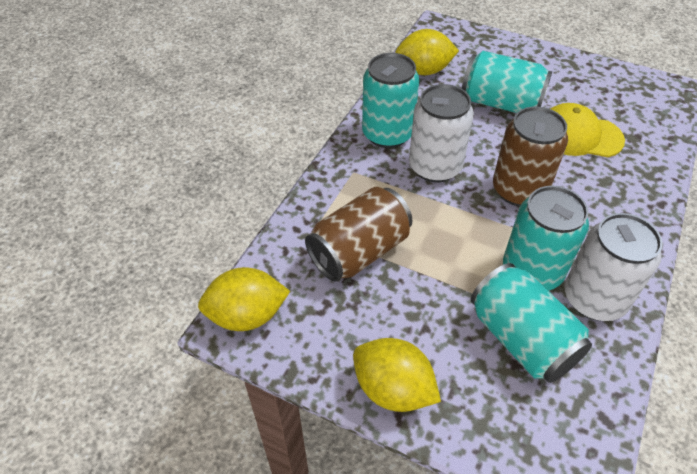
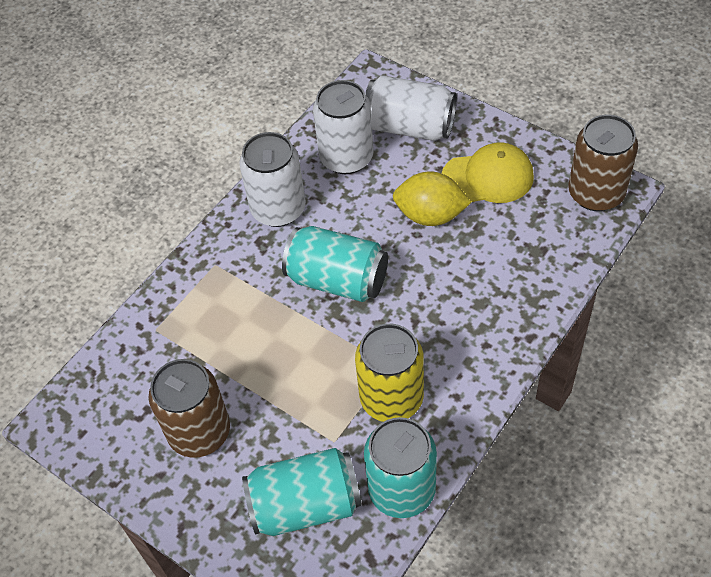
turquoise can: 4 -> 3
white can: 2 -> 3
yellow can: 0 -> 1
yellow lemon: 3 -> 1

